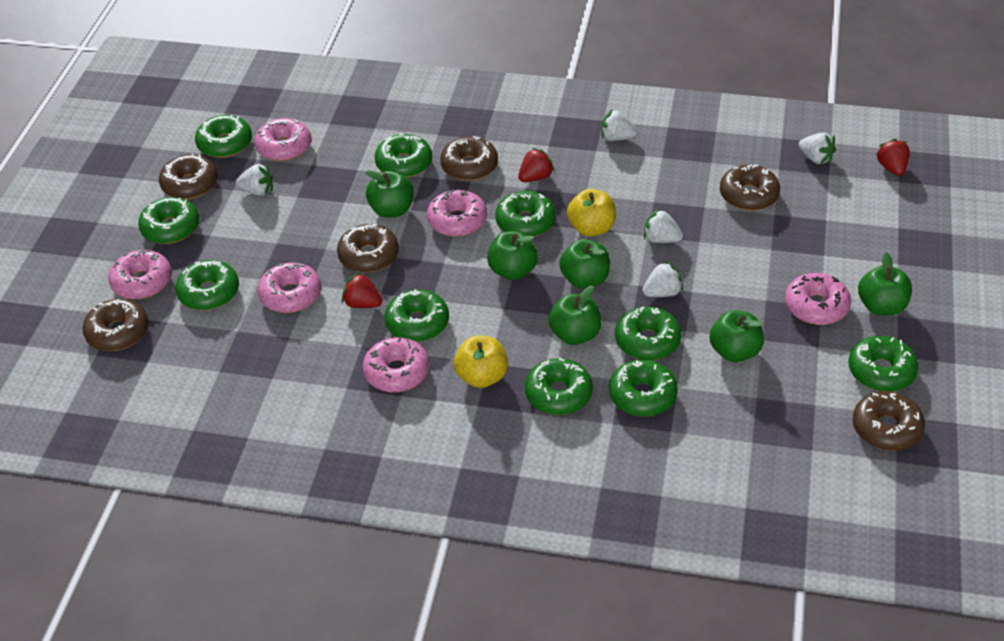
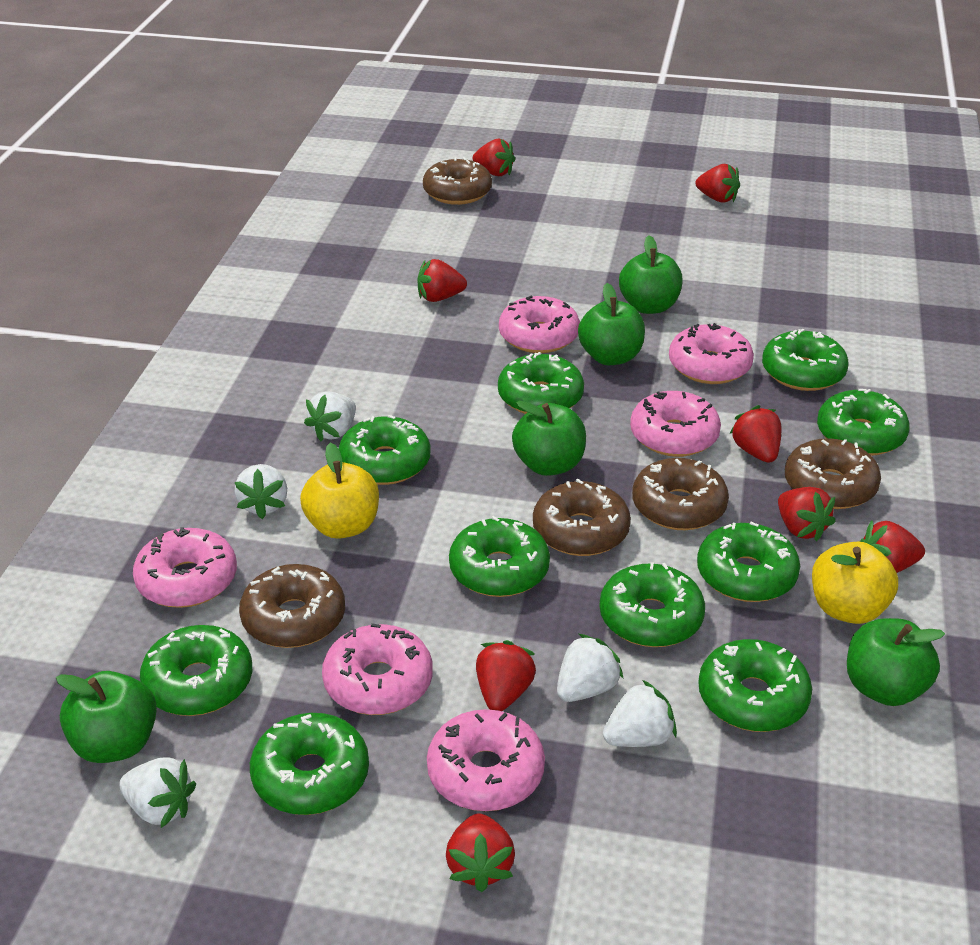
brown donut: 6 -> 5
green apple: 6 -> 5
red strawberry: 3 -> 8

